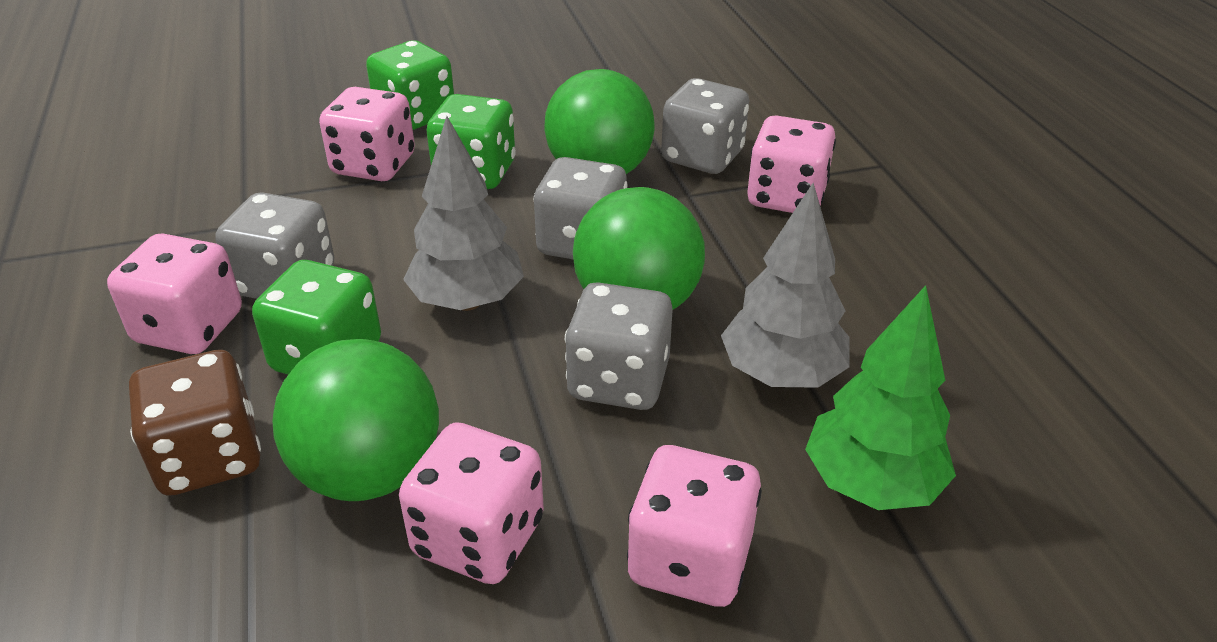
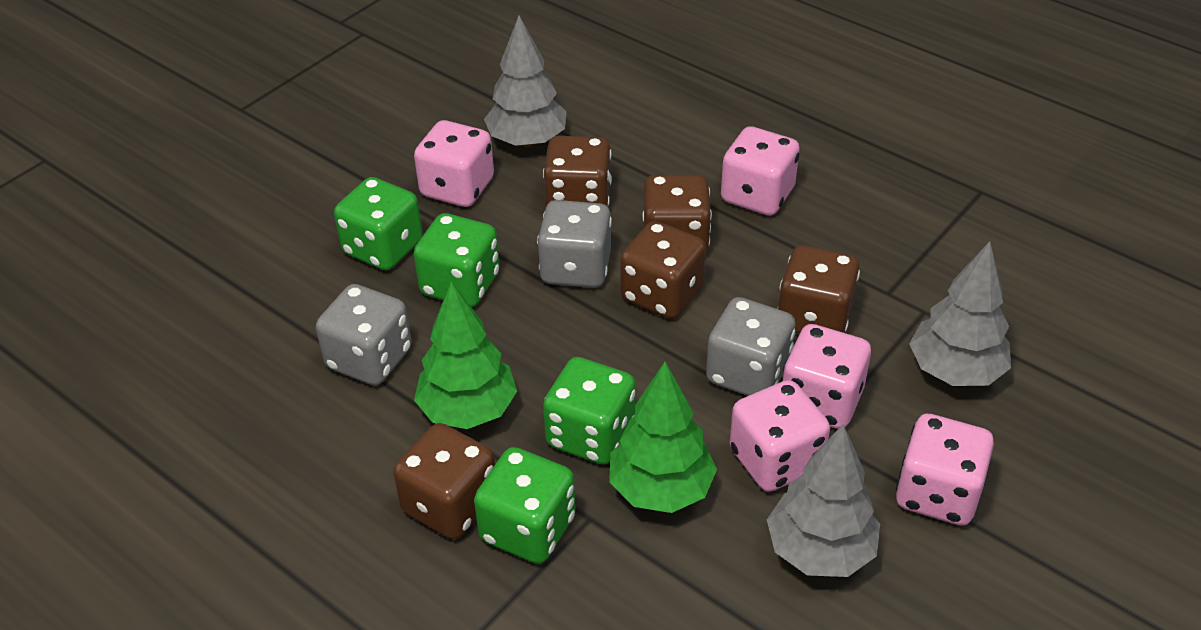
brown dice: 1 -> 5
green ball: 3 -> 0
green dice: 3 -> 4
green tree: 1 -> 2
grey dice: 4 -> 3
grey tree: 2 -> 3

